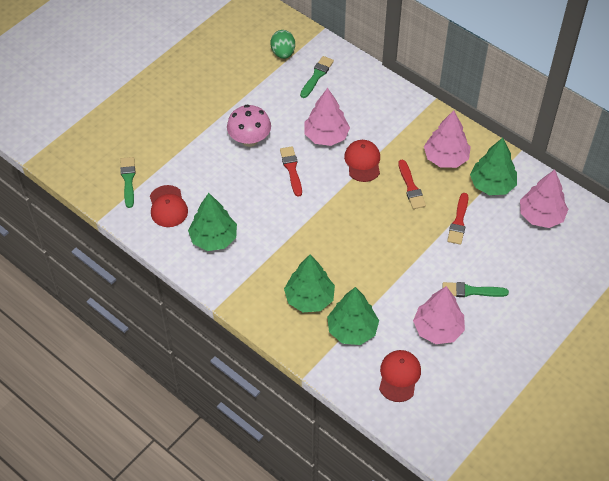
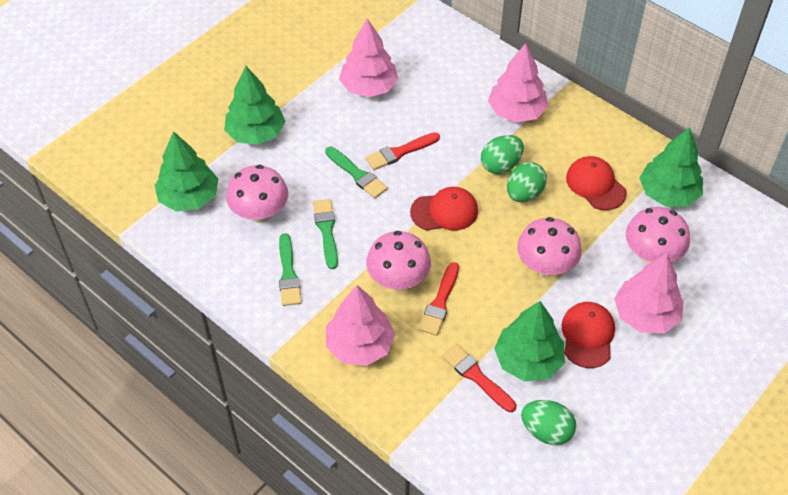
green egg: 1 -> 3
pink mushroom: 1 -> 4

